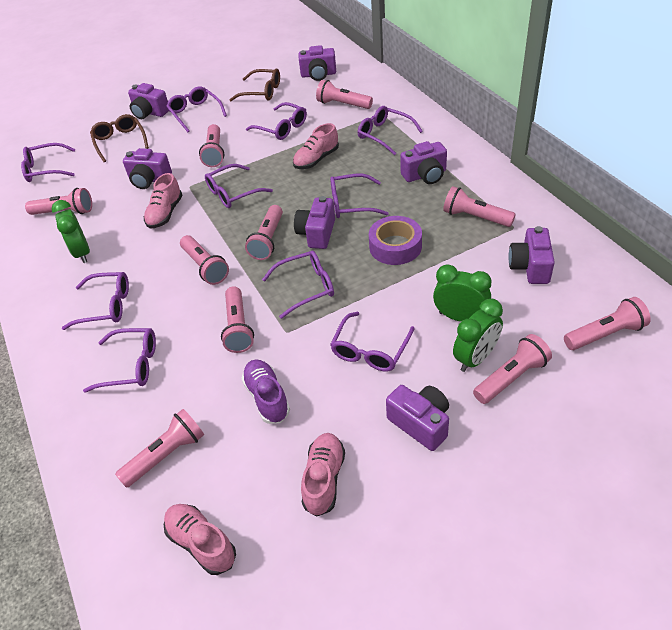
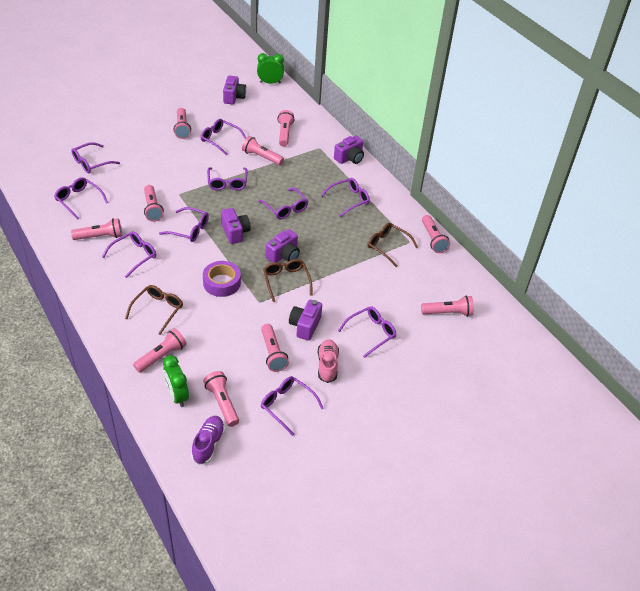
brown glasses: 2 -> 3
green clock: 3 -> 2
pink shoe: 4 -> 1
purple camera: 7 -> 5

